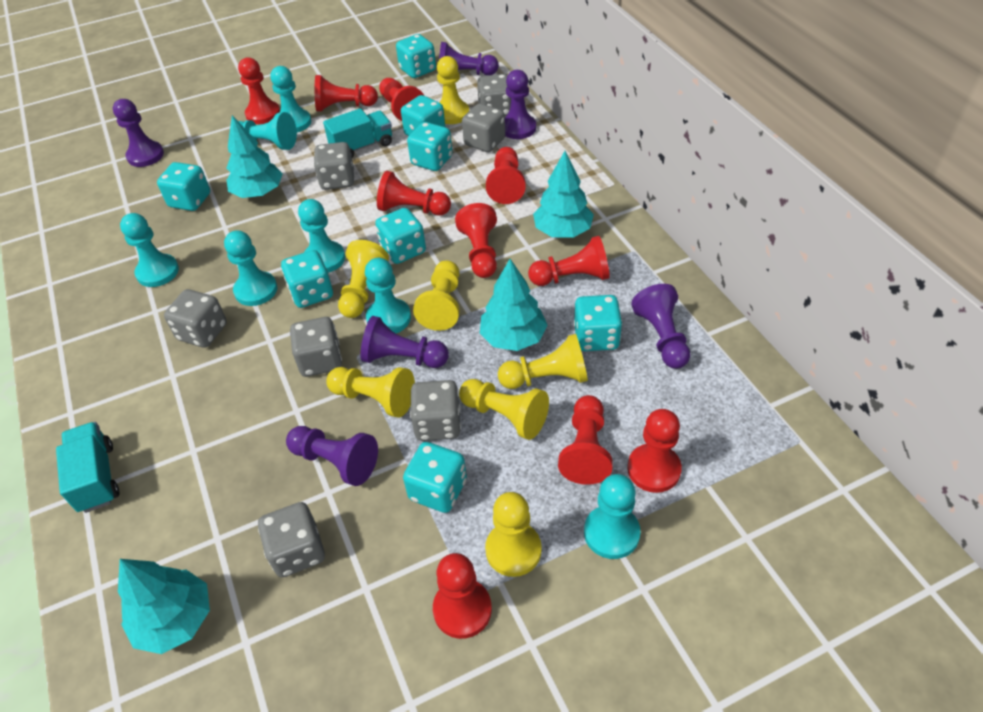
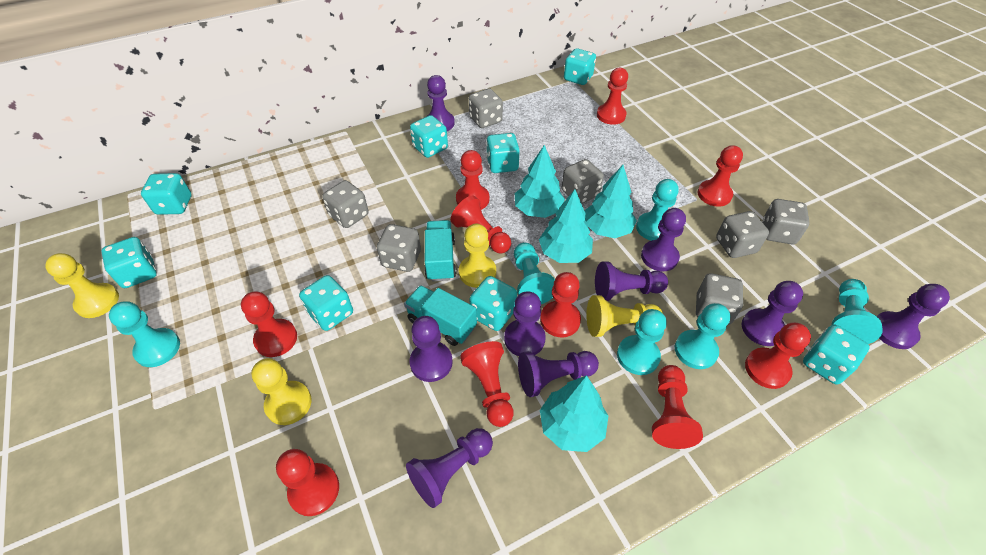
purple pawn: 6 -> 9
turquoise pawn: 7 -> 6
yellow pawn: 7 -> 4

